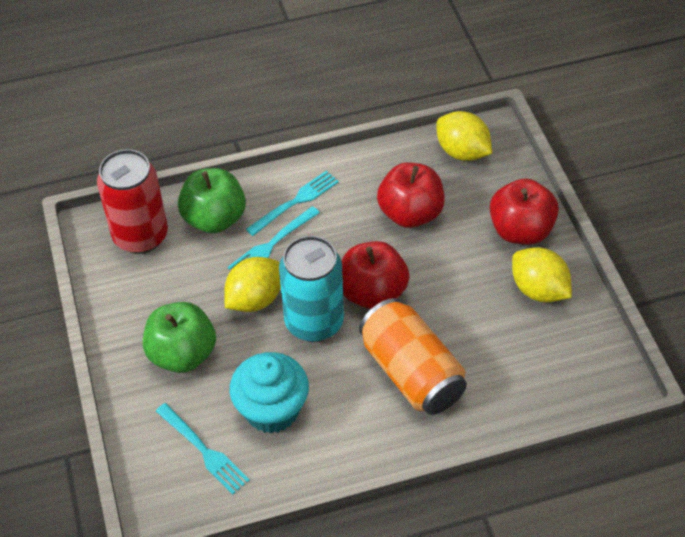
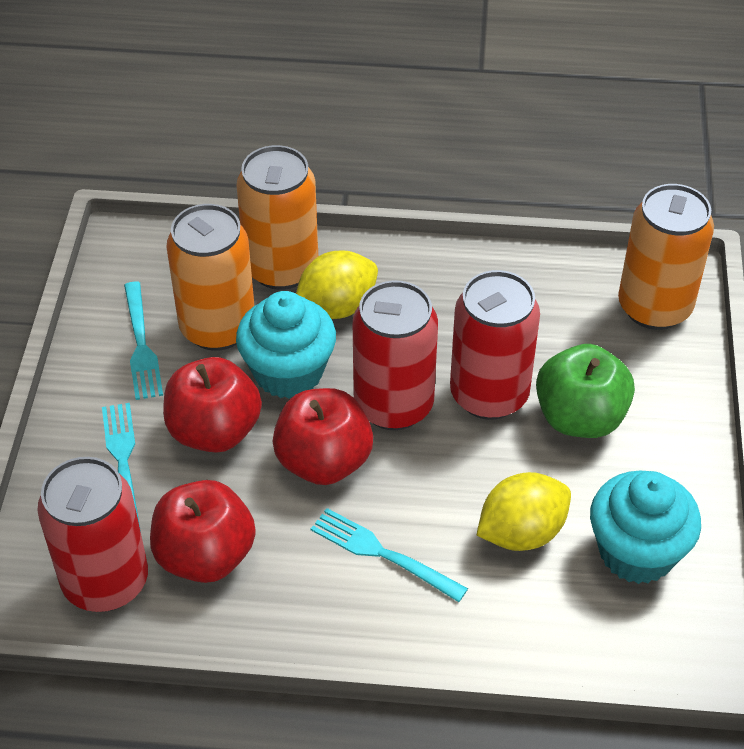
green apple: 2 -> 1
orange can: 1 -> 3
red can: 1 -> 3
turquoise can: 1 -> 0
turquoise cupcake: 1 -> 2
yellow lemon: 3 -> 2

